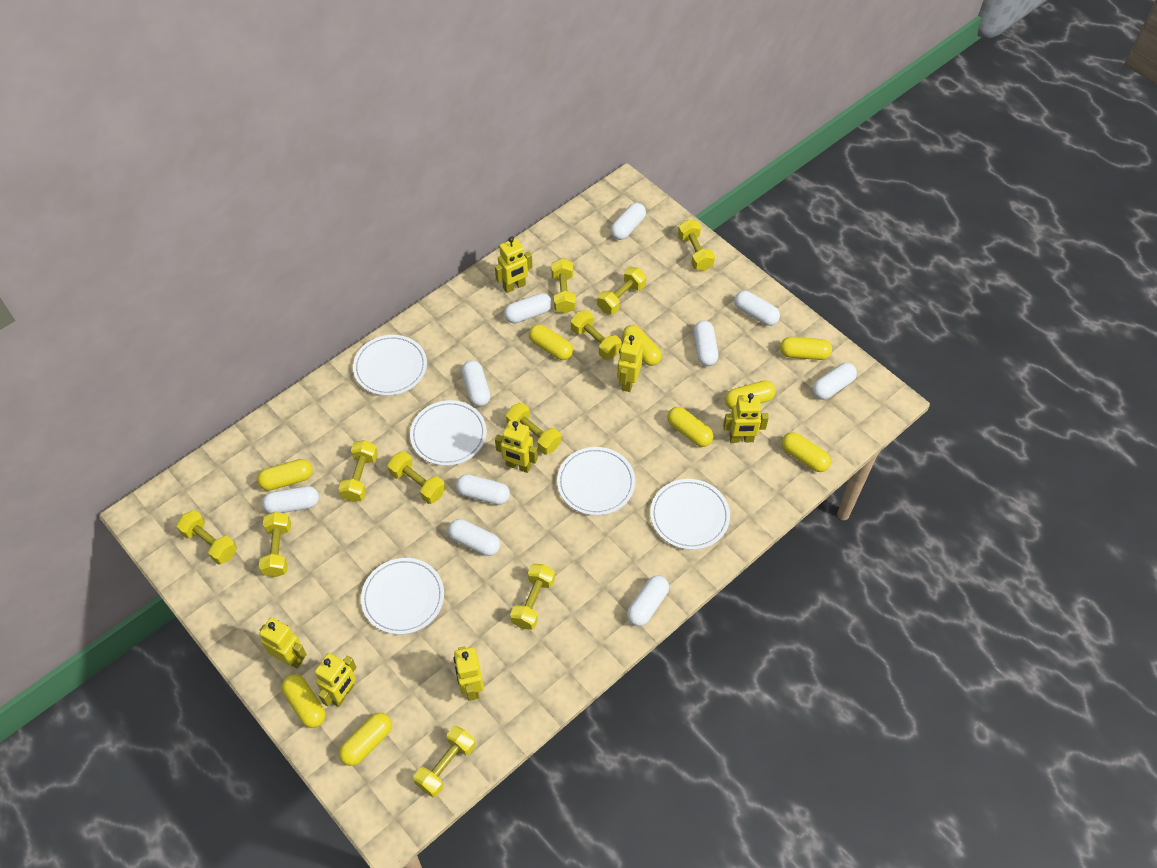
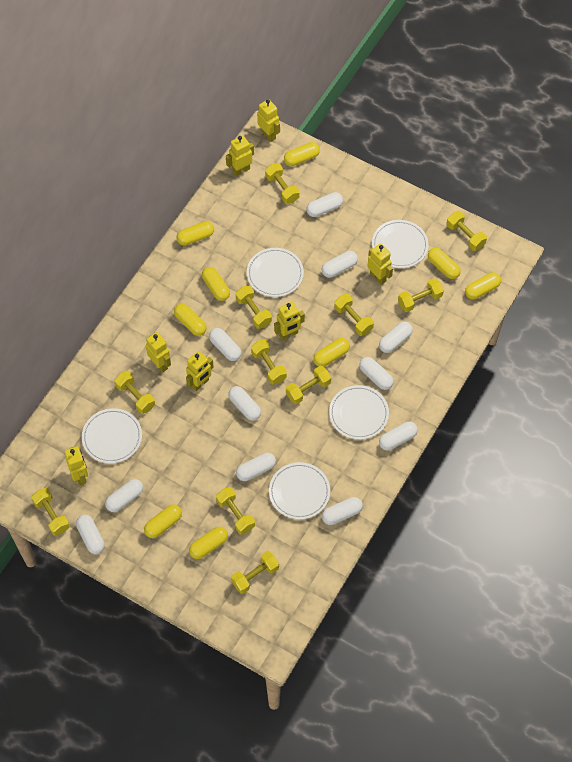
white capsule: 10 -> 11

